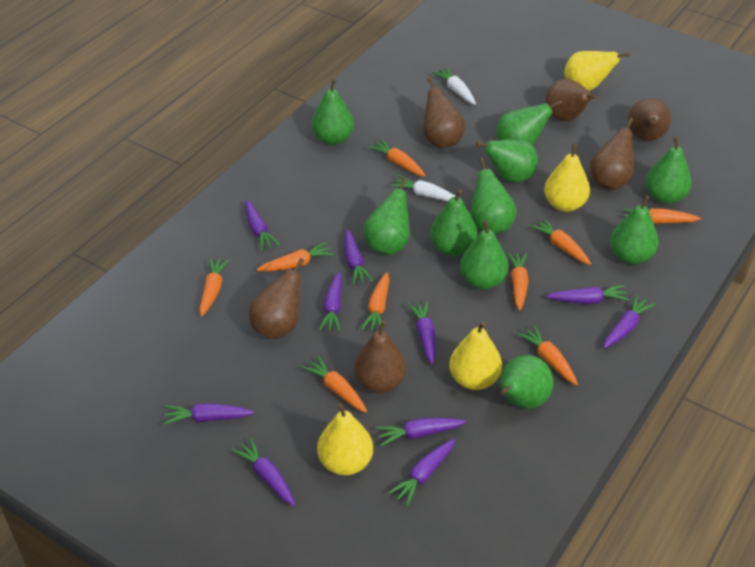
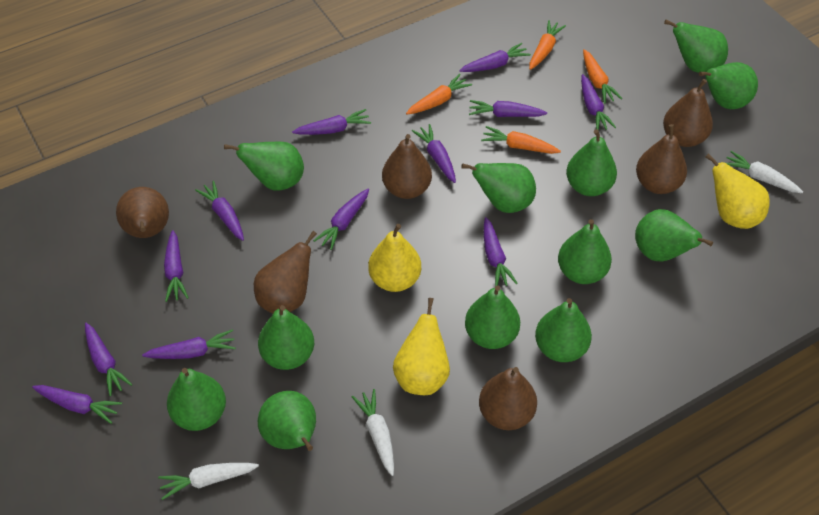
green pear: 10 -> 12
orange carrot: 9 -> 4
purple carrot: 10 -> 12
white carrot: 2 -> 3
yellow pear: 4 -> 3

